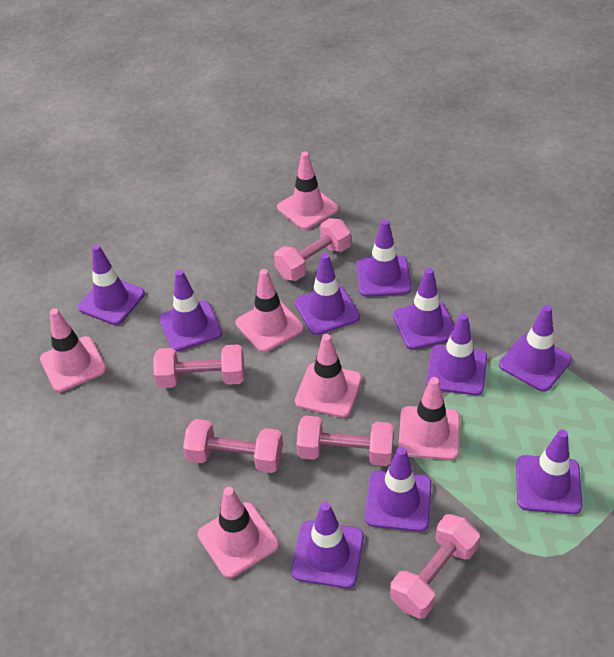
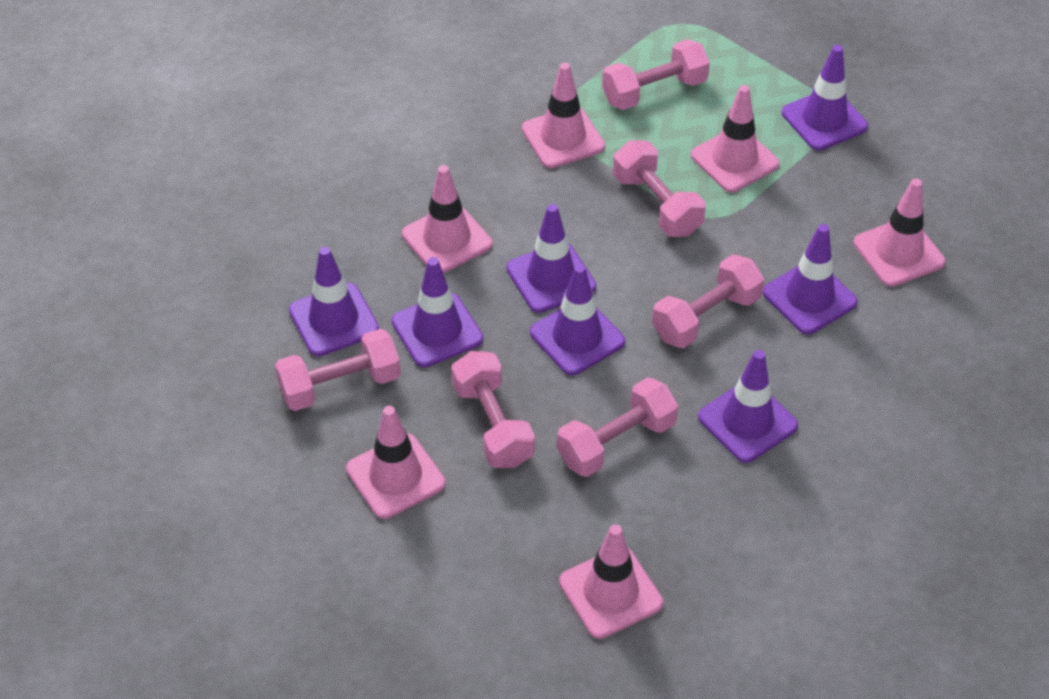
pink dumbbell: 5 -> 6
purple traffic cone: 10 -> 7

